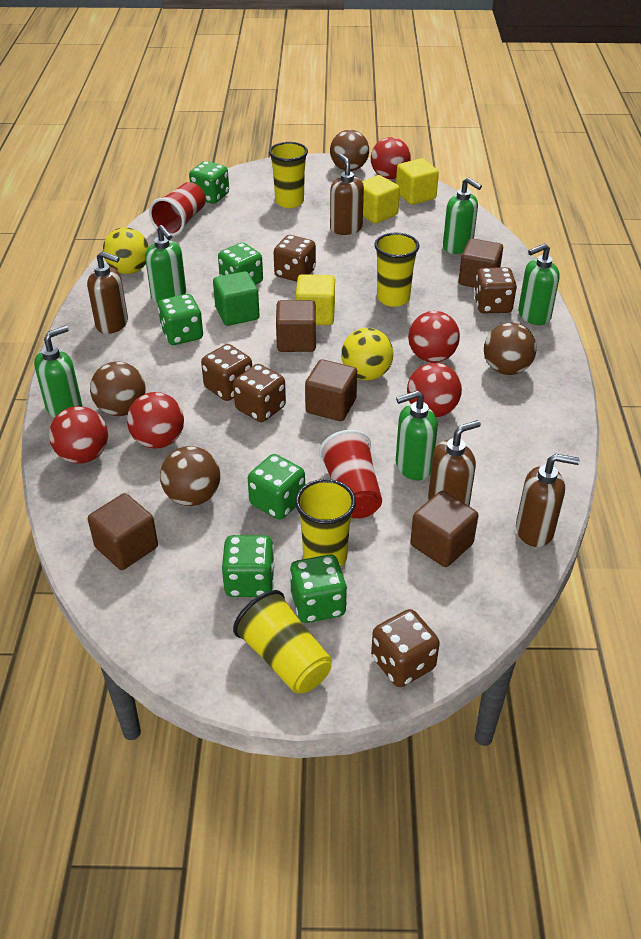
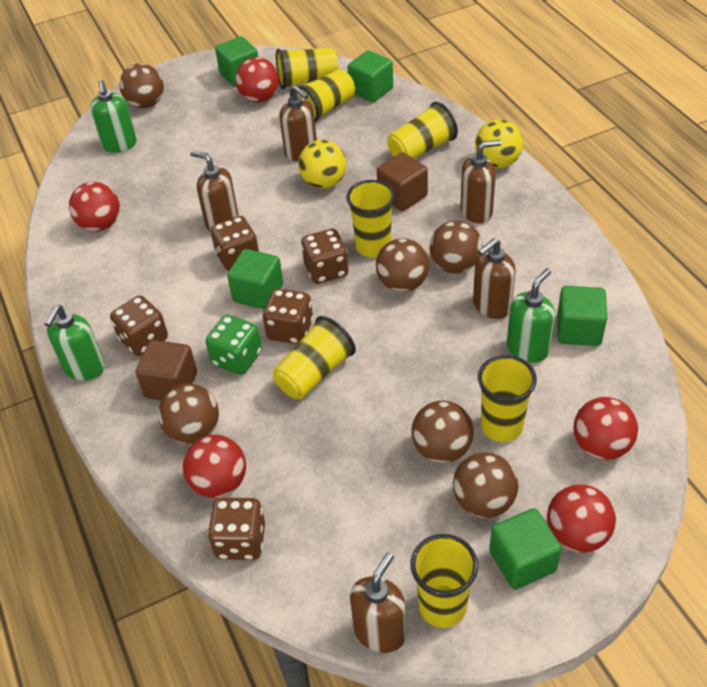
brown ball: 4 -> 6
brown cube: 5 -> 2
brown soap dispenser: 4 -> 5
green cube: 1 -> 5
green dice: 6 -> 1
green soap dispenser: 5 -> 3
red cup: 2 -> 0
yellow cube: 3 -> 0
yellow cup: 4 -> 7

